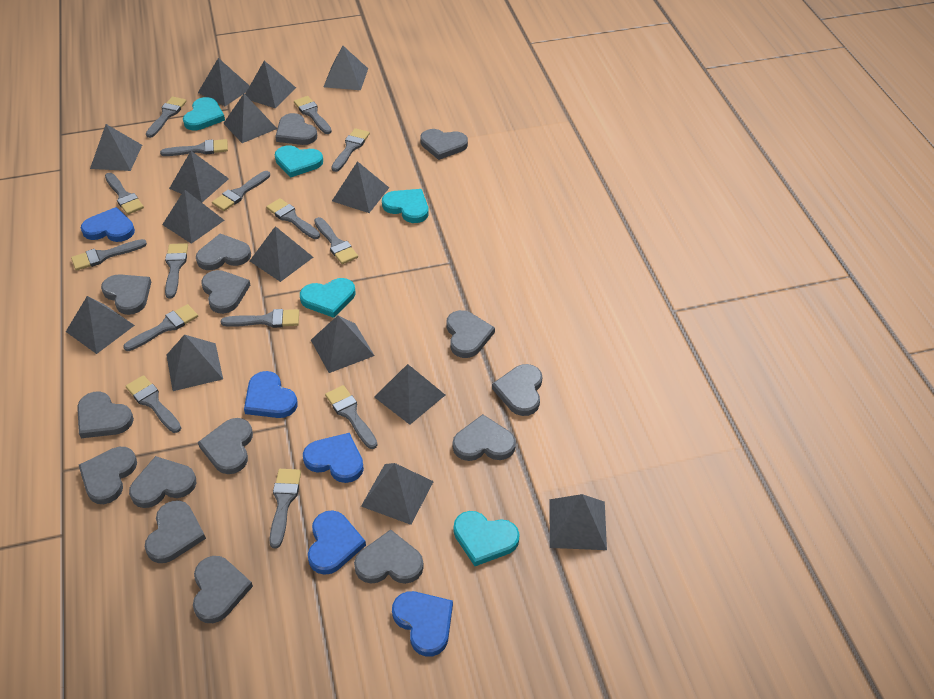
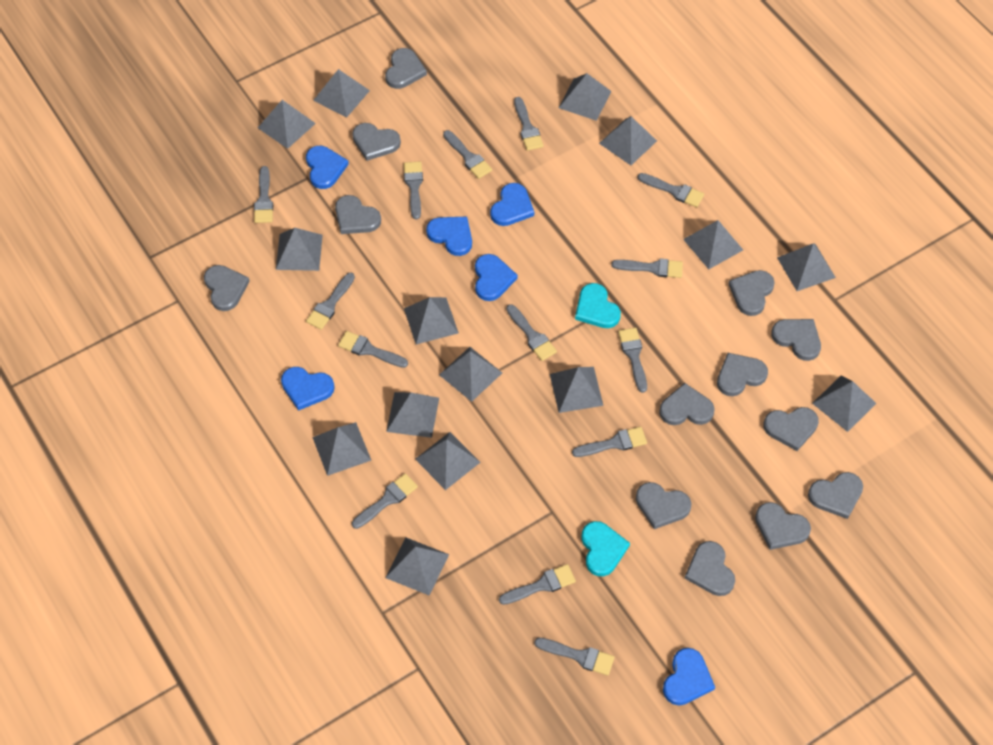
blue heart: 5 -> 6
grey brush: 15 -> 14
grey heart: 15 -> 13
turquoise heart: 5 -> 2

